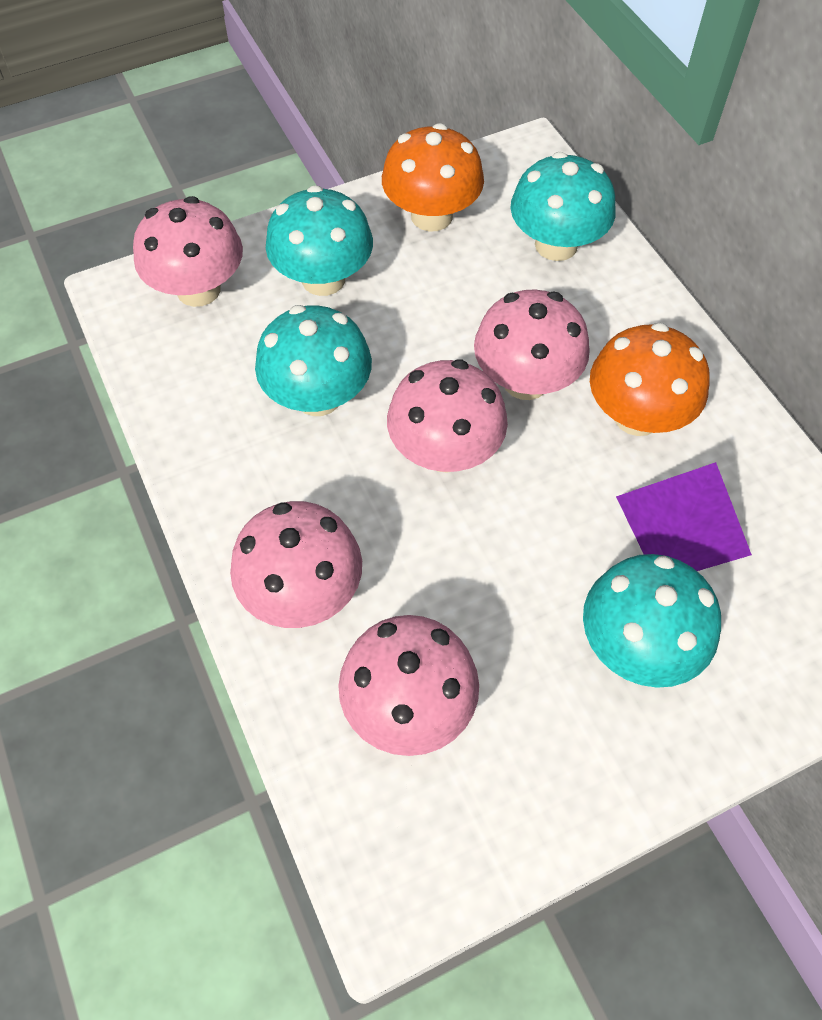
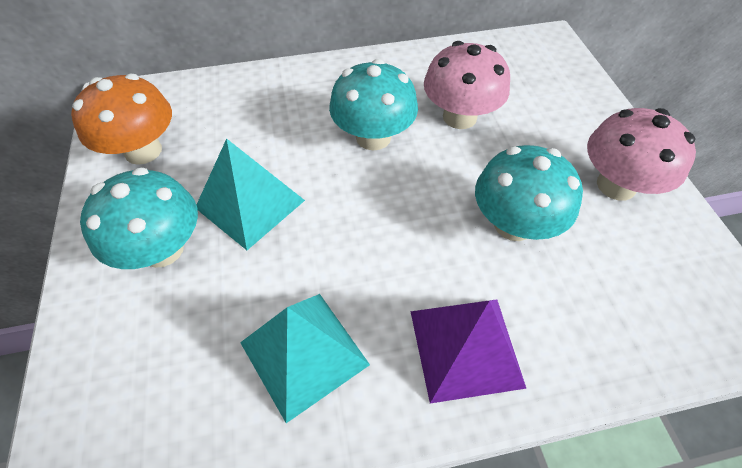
orange mushroom: 2 -> 1
pink mushroom: 5 -> 2
turquoise mushroom: 4 -> 3
turquoise pyramid: 0 -> 2

